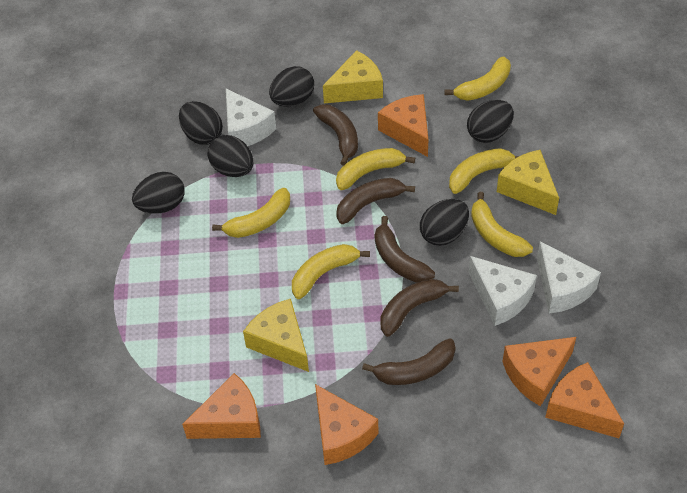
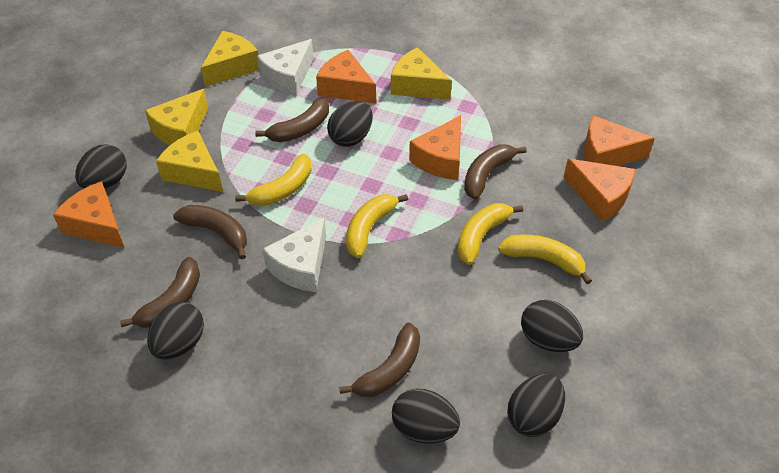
white cheese: 3 -> 2
yellow banana: 6 -> 4
yellow cheese: 3 -> 4

